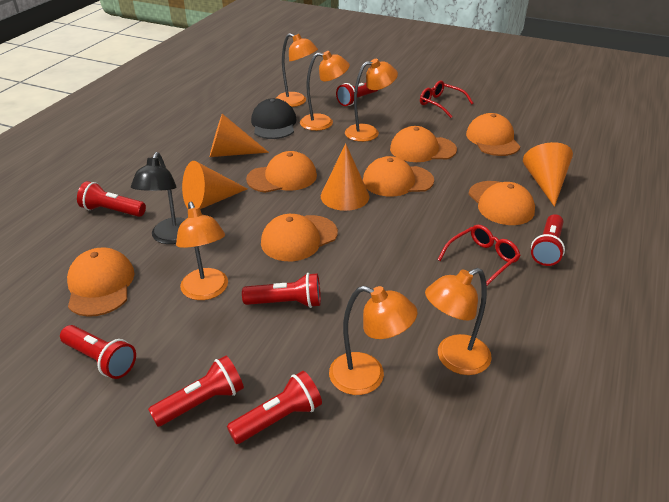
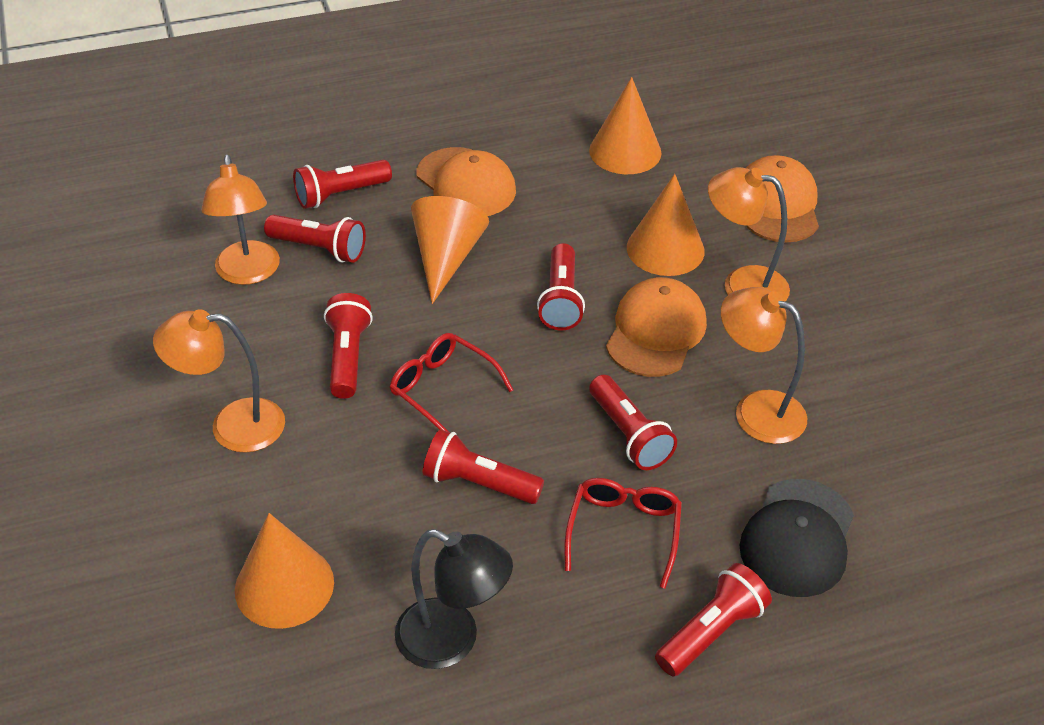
orange cap: 7 -> 3
orange lamp: 6 -> 4

